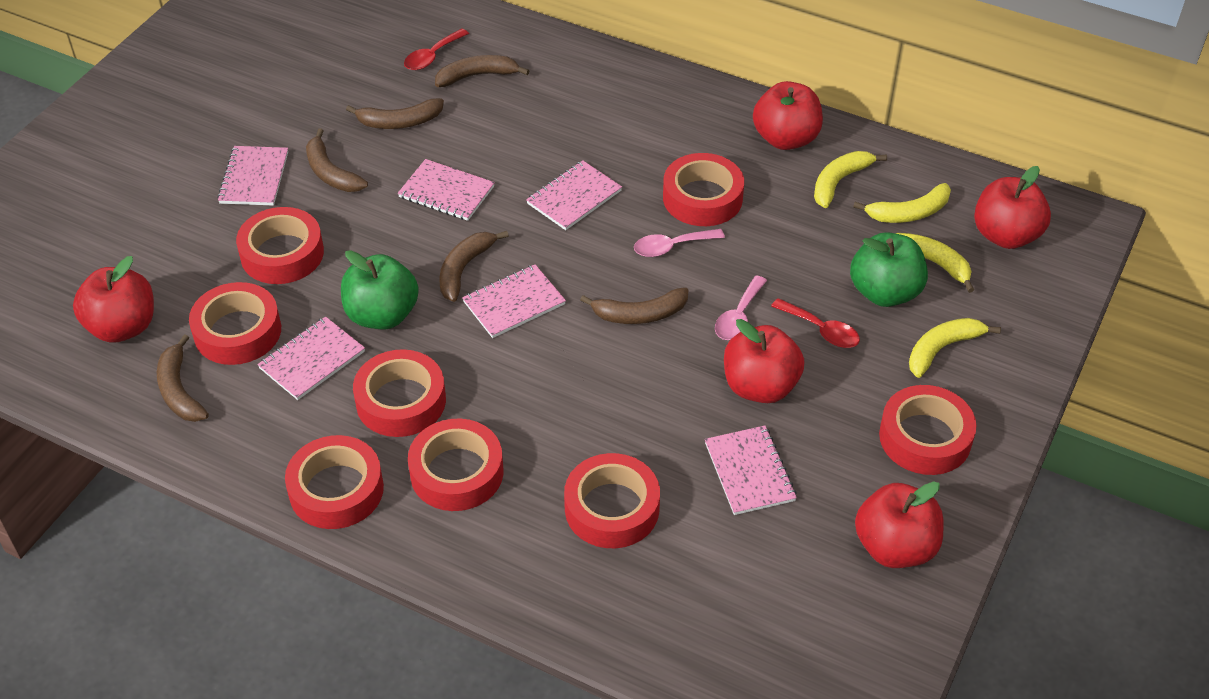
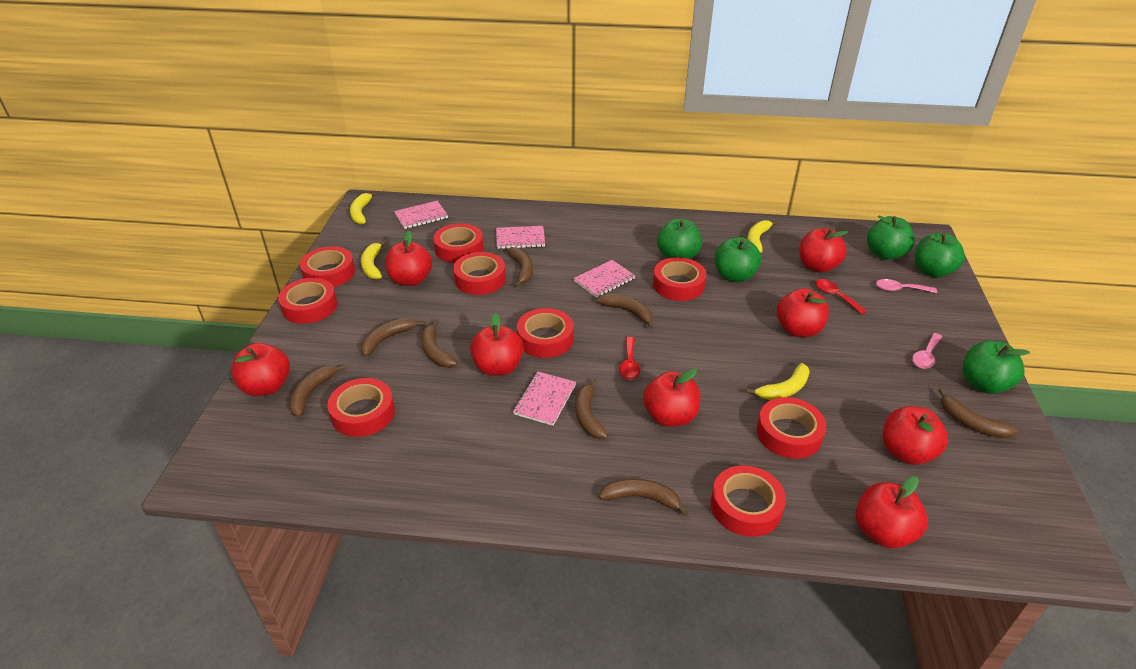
brown banana: 6 -> 8
green apple: 2 -> 5
pink notebook: 6 -> 4
red apple: 5 -> 8
red tape: 8 -> 9

